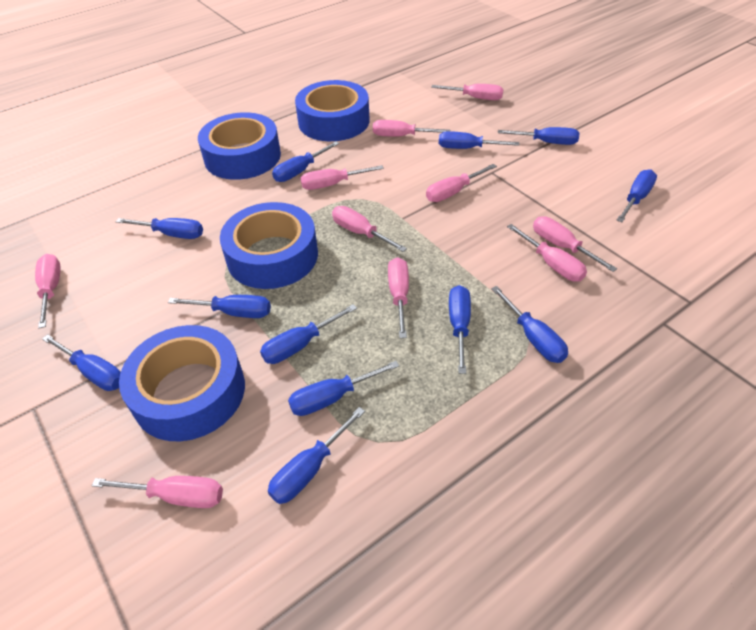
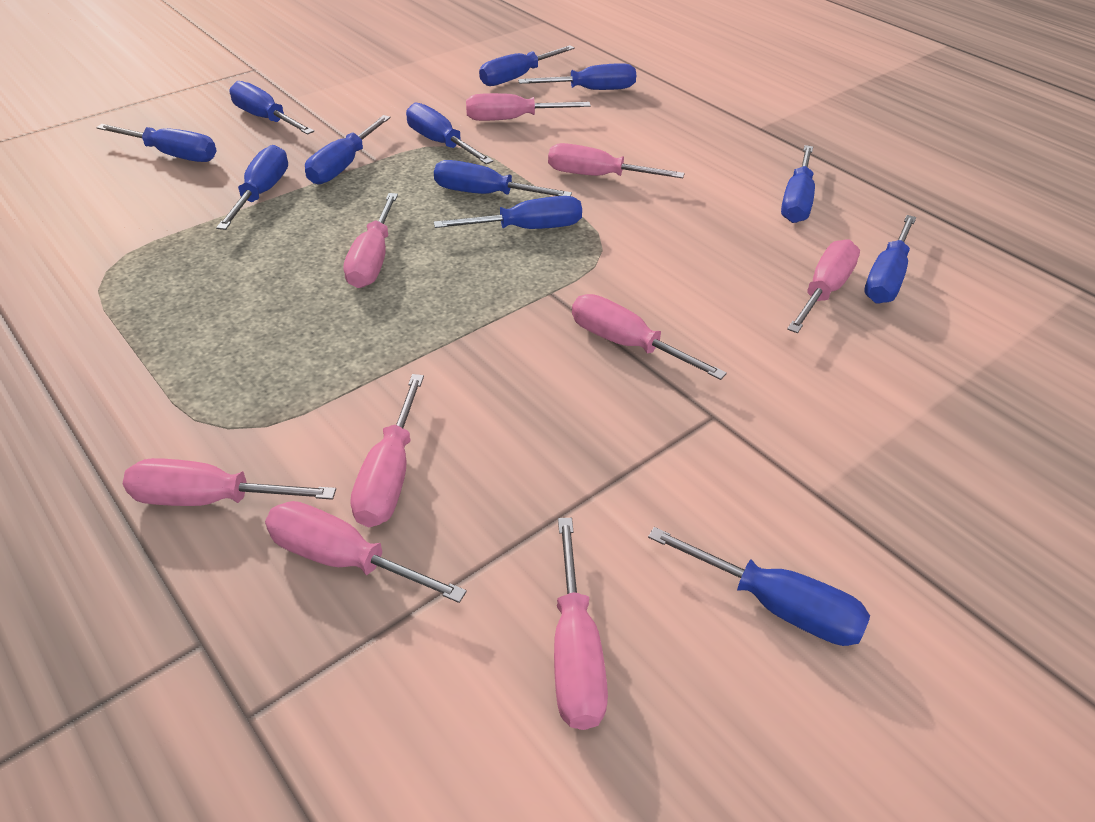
blue tape: 4 -> 0
pink screwdriver: 10 -> 9

